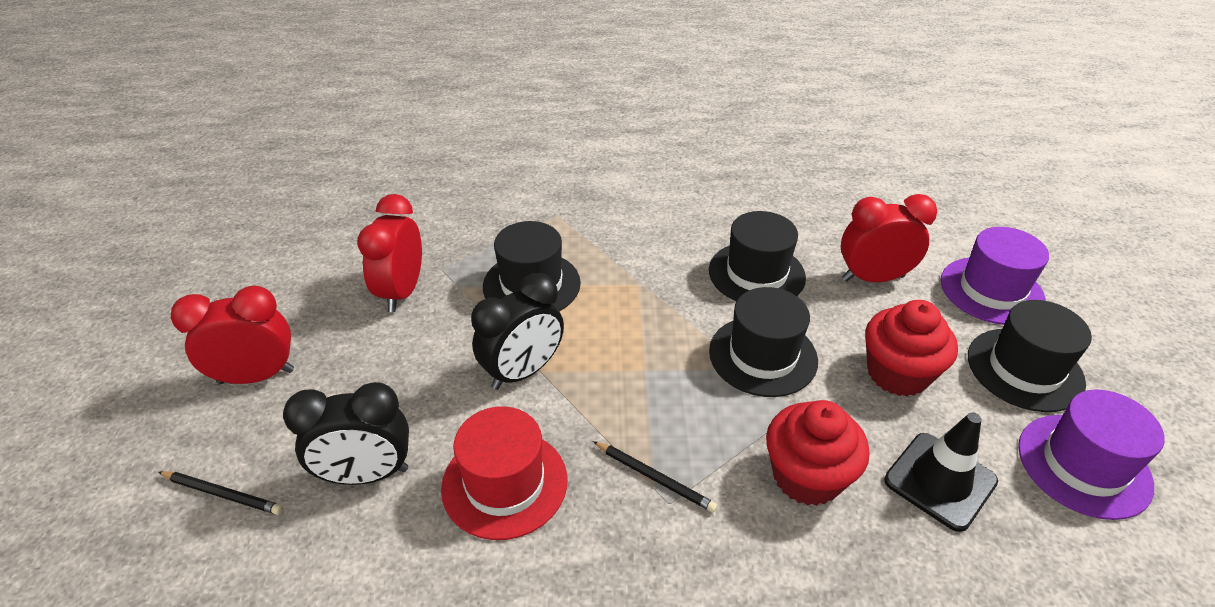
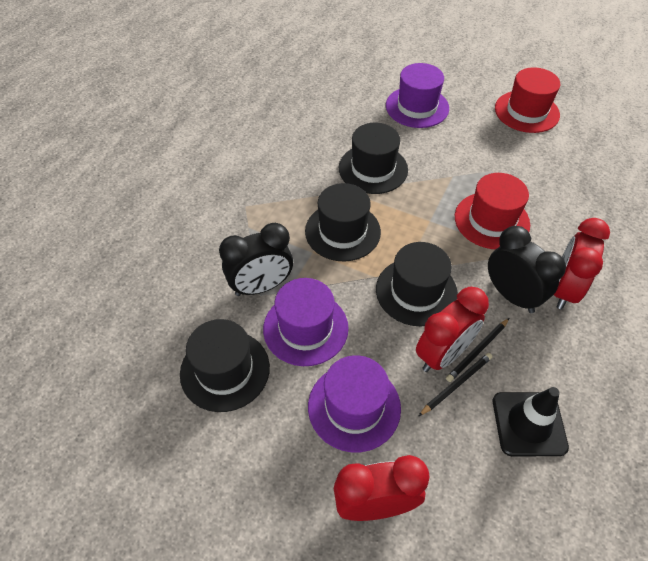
purple hat: 2 -> 3
red cupcake: 2 -> 0
red hat: 1 -> 2

